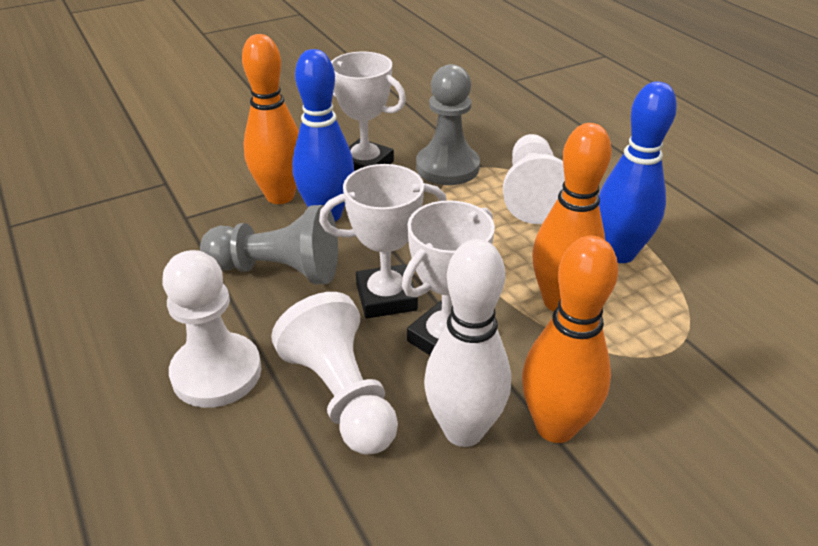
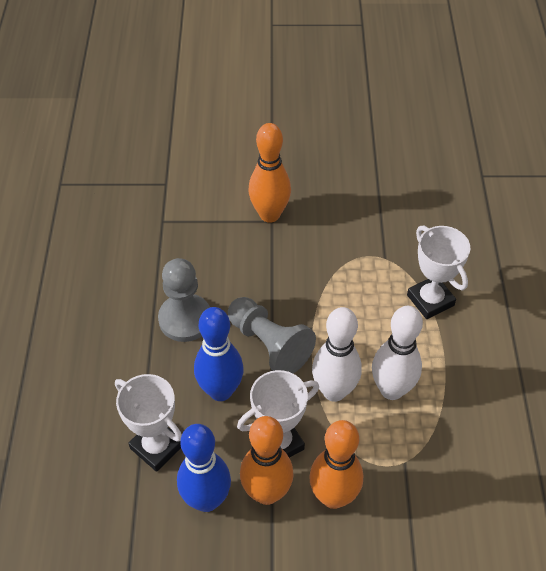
white bowling pin: 1 -> 2
white pawn: 3 -> 0

